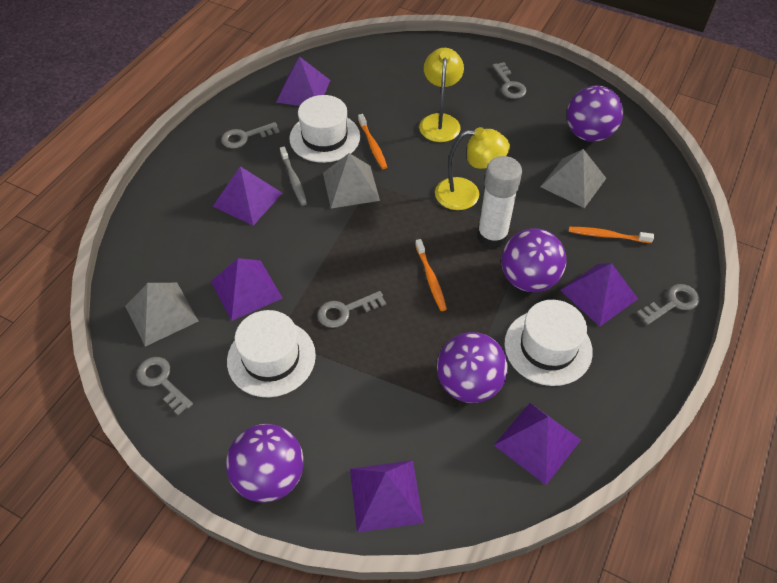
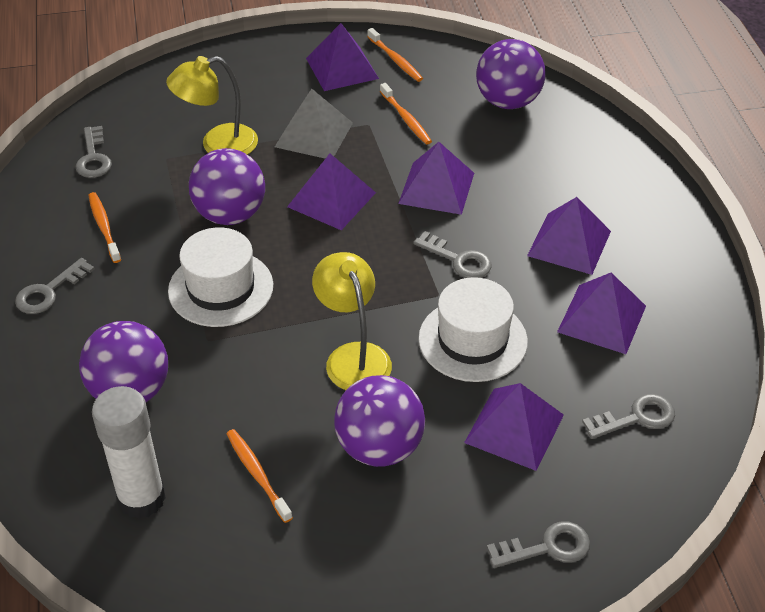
grey pyramid: 3 -> 1
grey toothbrush: 1 -> 0
orange toothbrush: 3 -> 4
white hat: 3 -> 2

